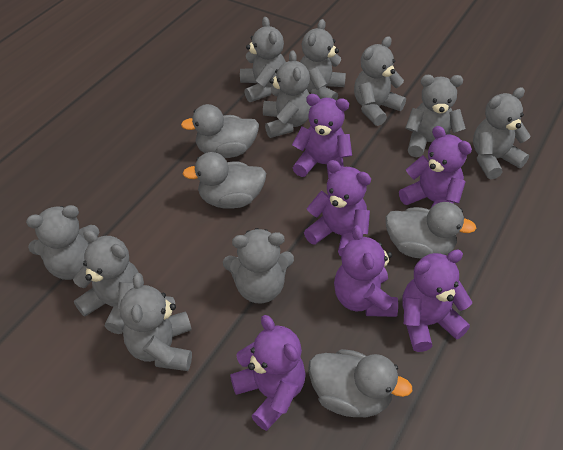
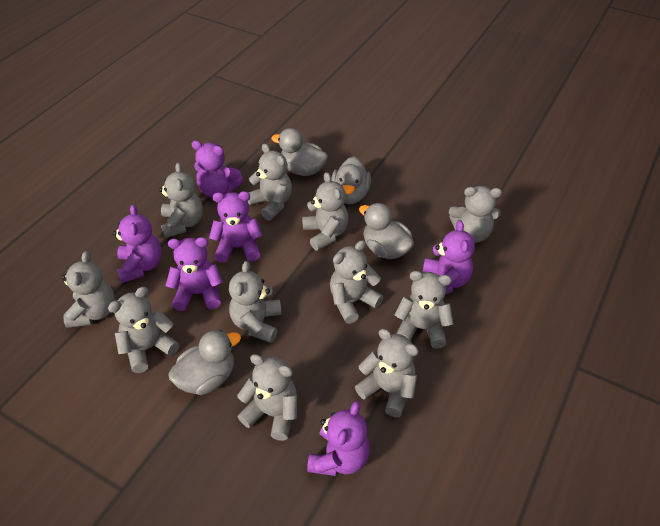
grey teddy bear: 10 -> 11

